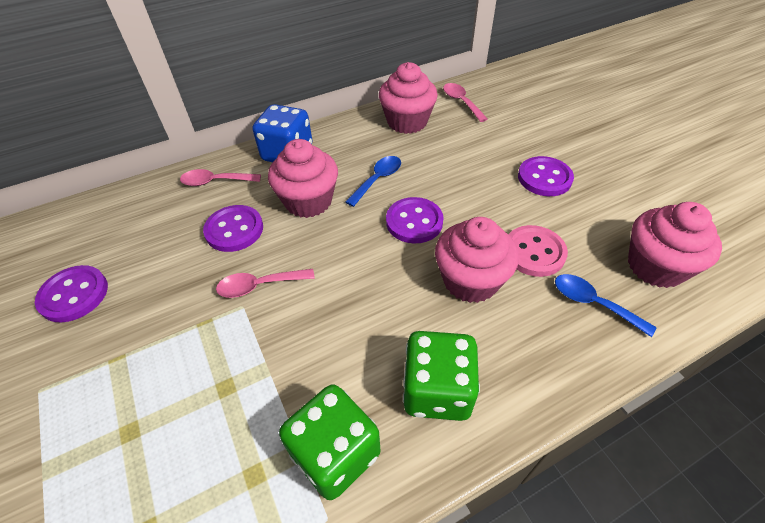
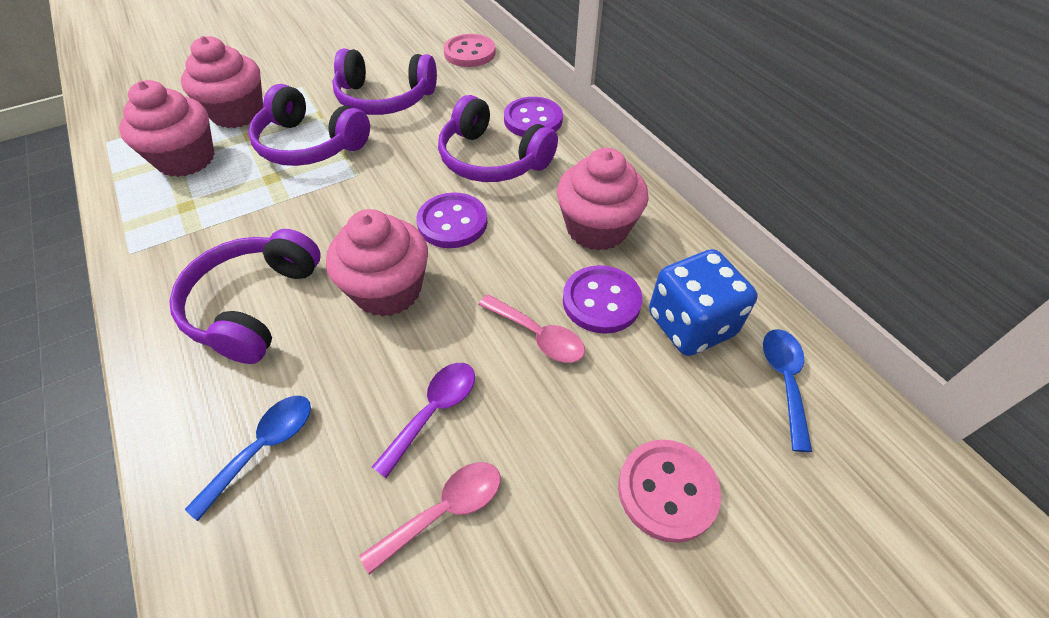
green dice: 2 -> 0
pink button: 1 -> 2
pink spoon: 3 -> 2
purple button: 4 -> 3
purple headphones: 0 -> 4
purple spoon: 0 -> 1

